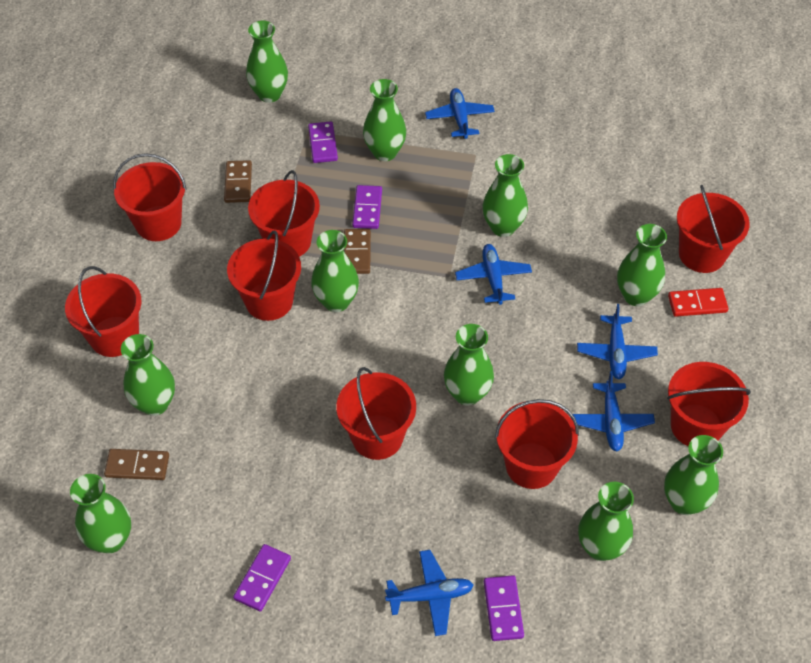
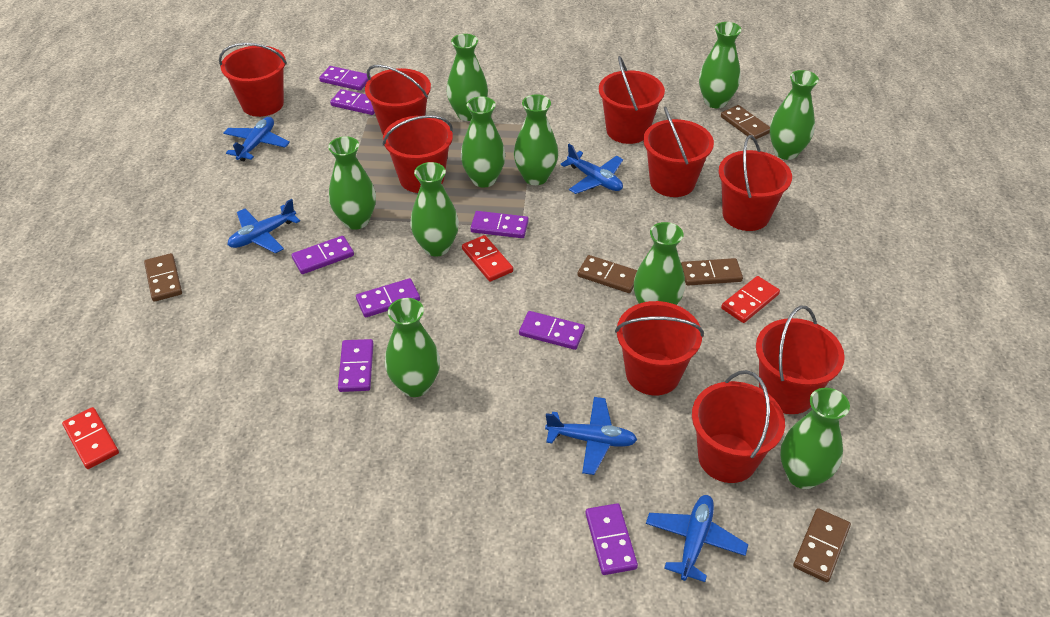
brown domino: 3 -> 5
purple domino: 4 -> 8
red bucket: 8 -> 9
red domino: 1 -> 3

